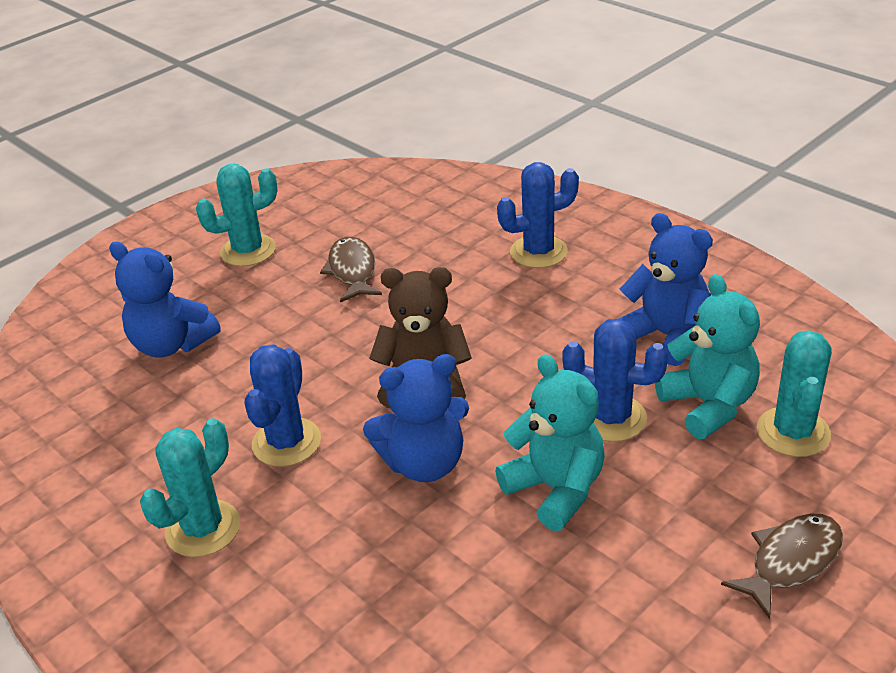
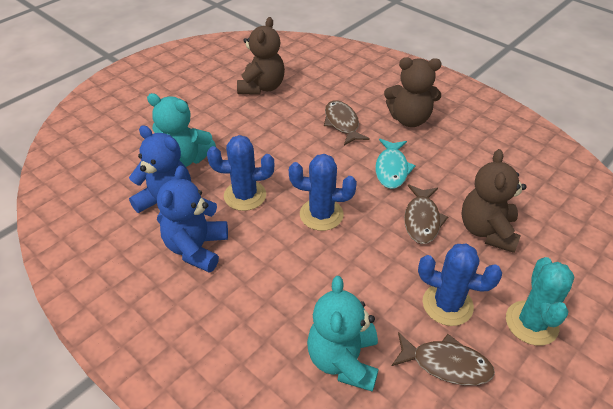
blue teddy bear: 3 -> 2
brown fish: 2 -> 3
brown teddy bear: 1 -> 3
turquoise cactus: 3 -> 1
turquoise fish: 0 -> 1

